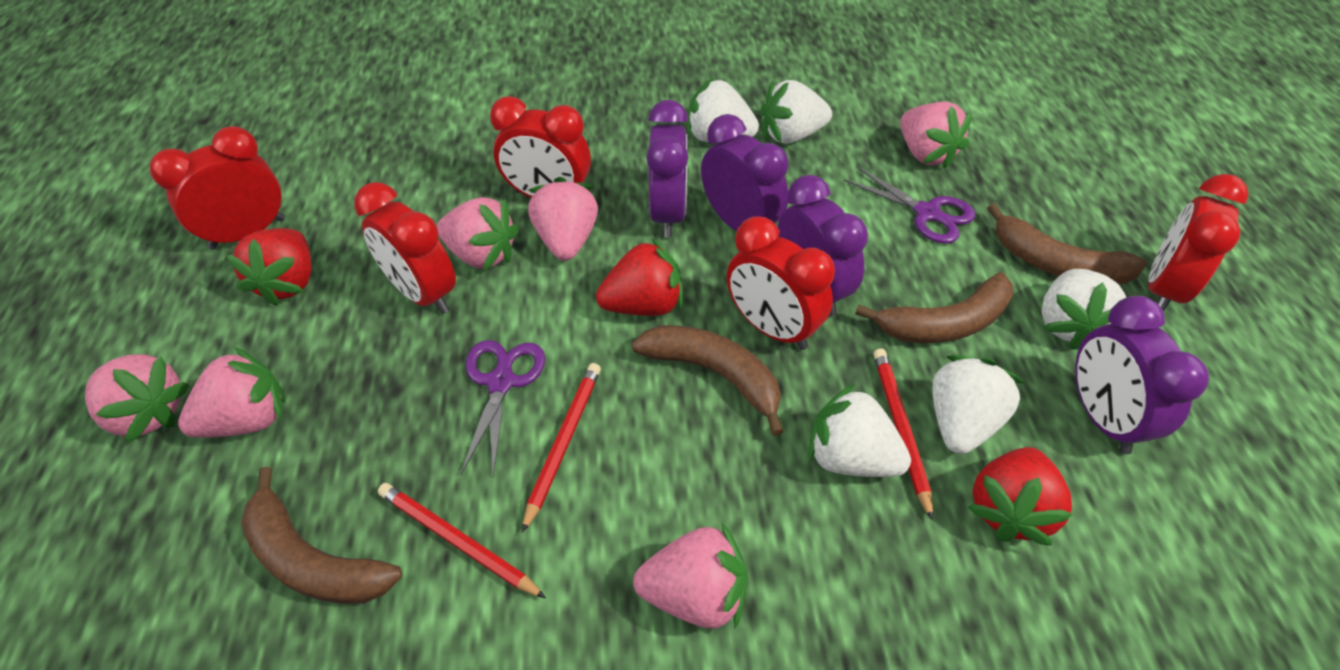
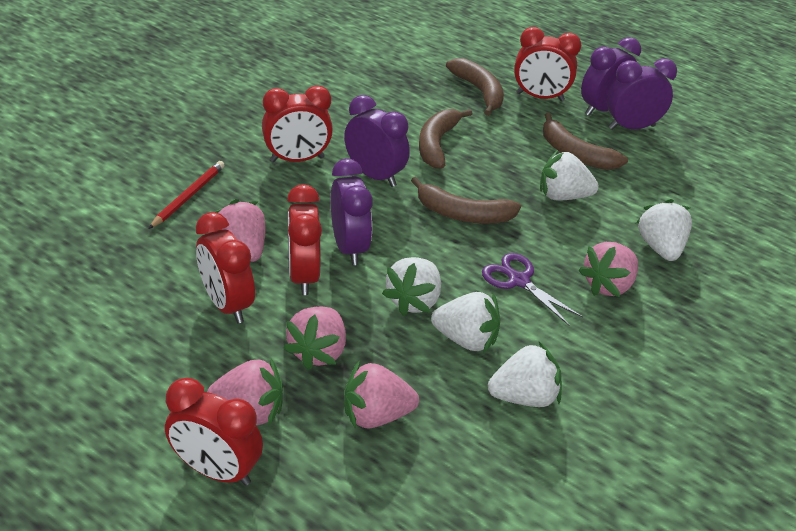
pink strawberry: 6 -> 5
purple scissors: 2 -> 1
red pencil: 3 -> 1
red strawberry: 3 -> 0

